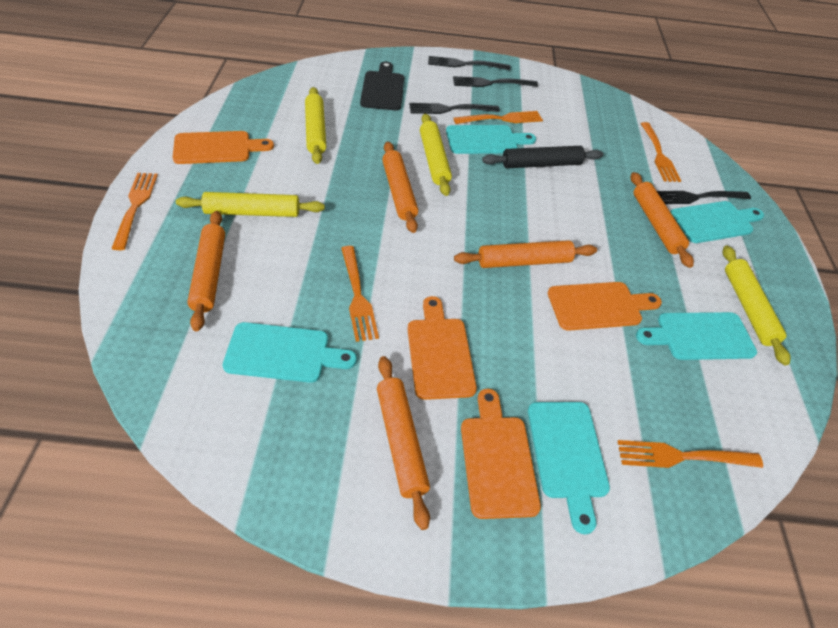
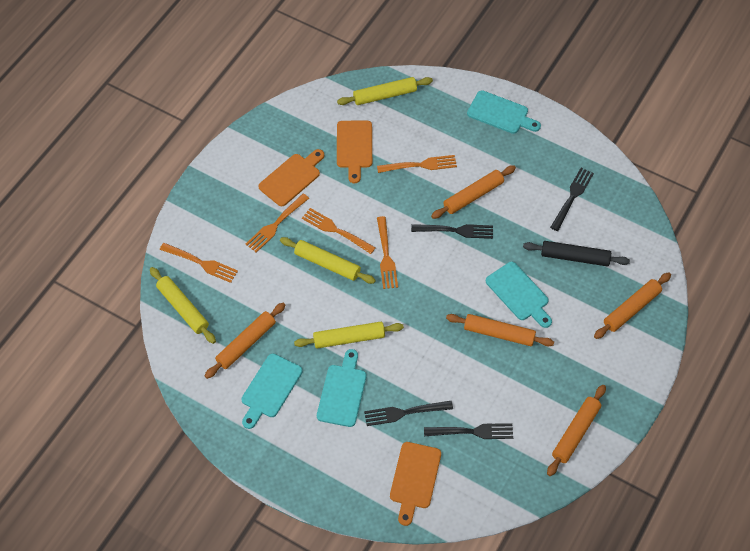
black cutting board: 1 -> 0
orange cutting board: 4 -> 3
turquoise cutting board: 5 -> 4

